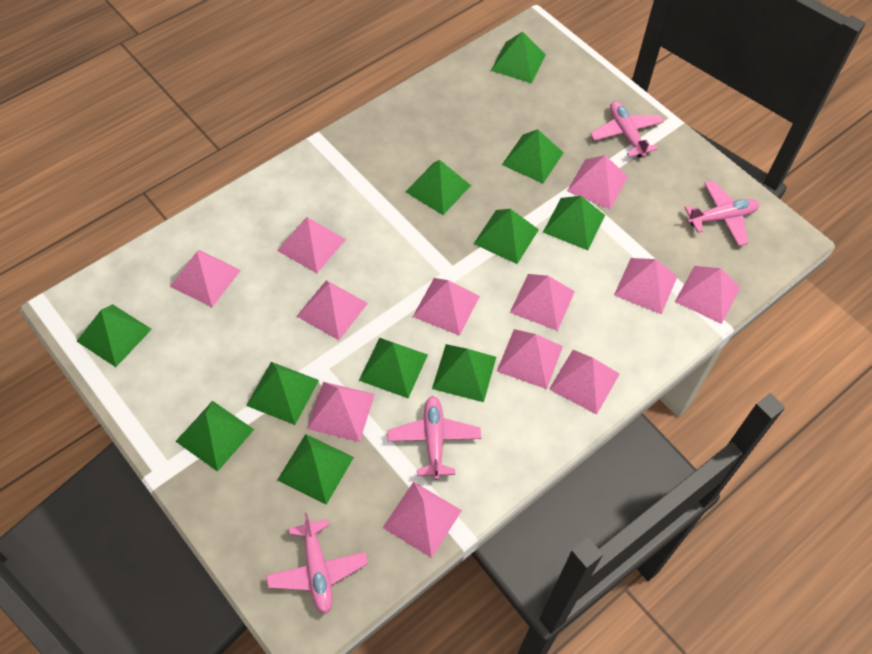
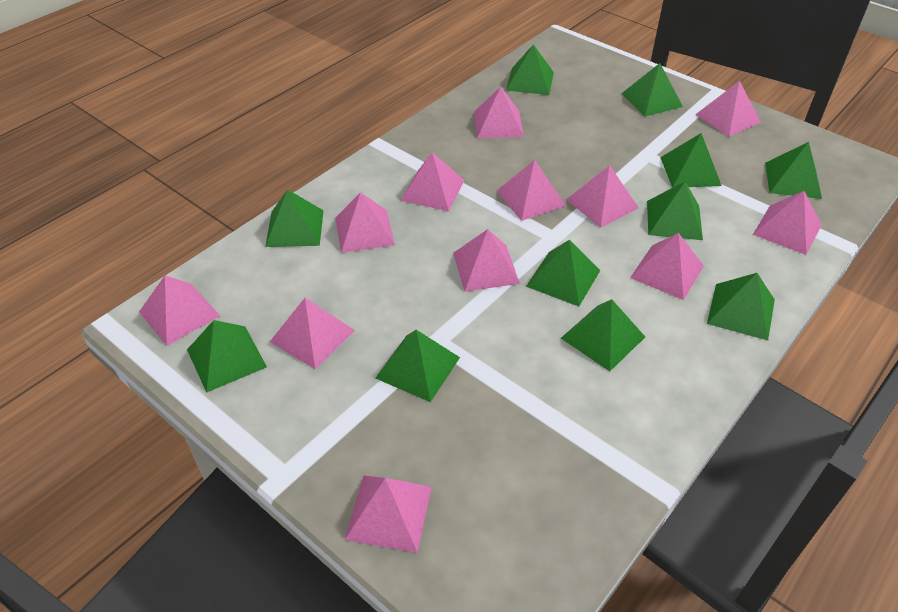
pink plane: 4 -> 0

